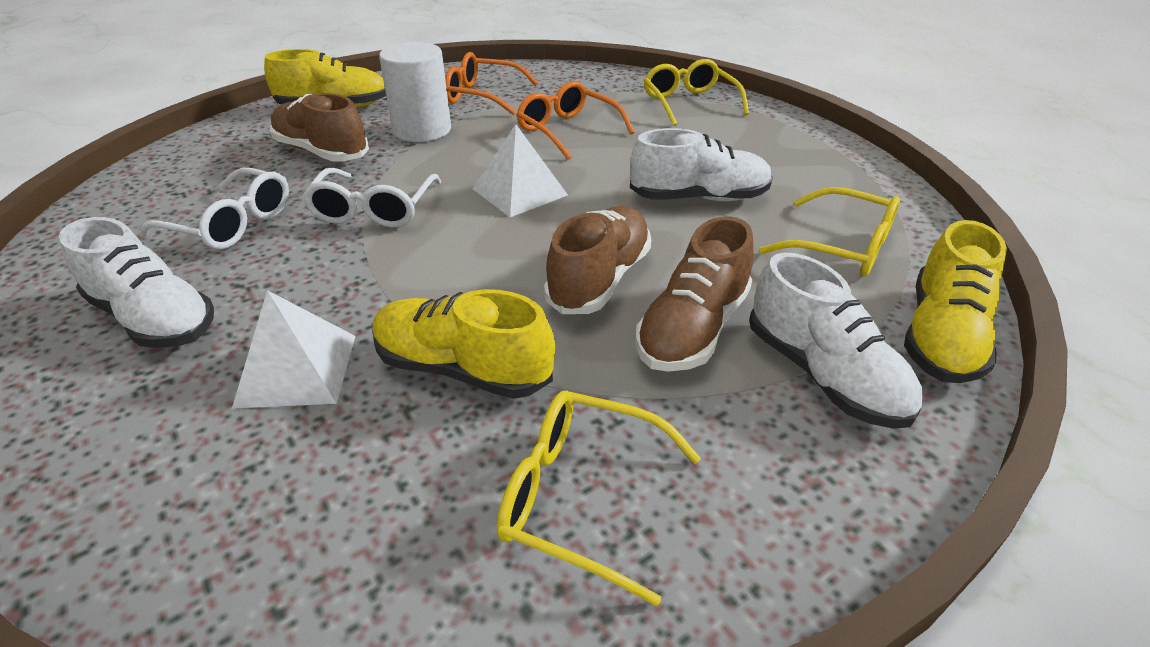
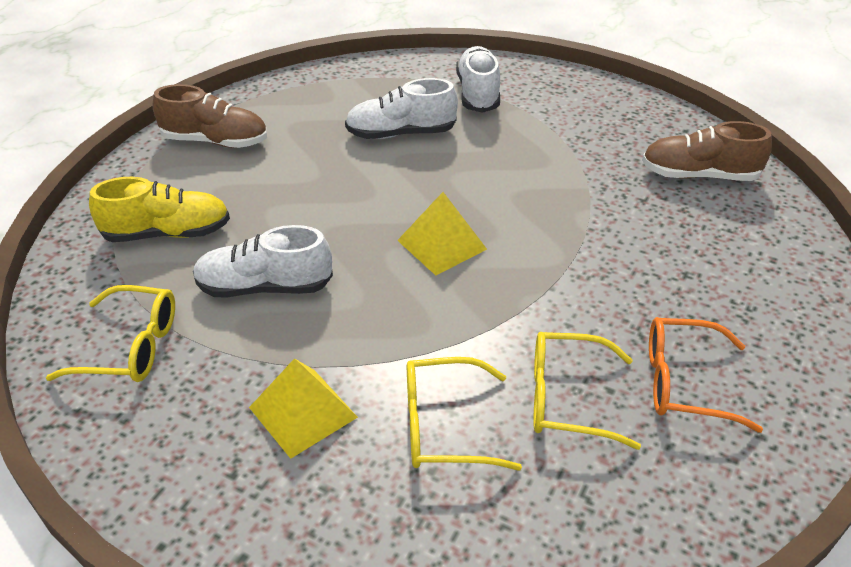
brown shoe: 3 -> 2
orange glasses: 2 -> 1
white cylinder: 1 -> 0
white glasses: 2 -> 0
white pyramid: 2 -> 0
yellow pyramid: 0 -> 2
yellow shoe: 3 -> 1

